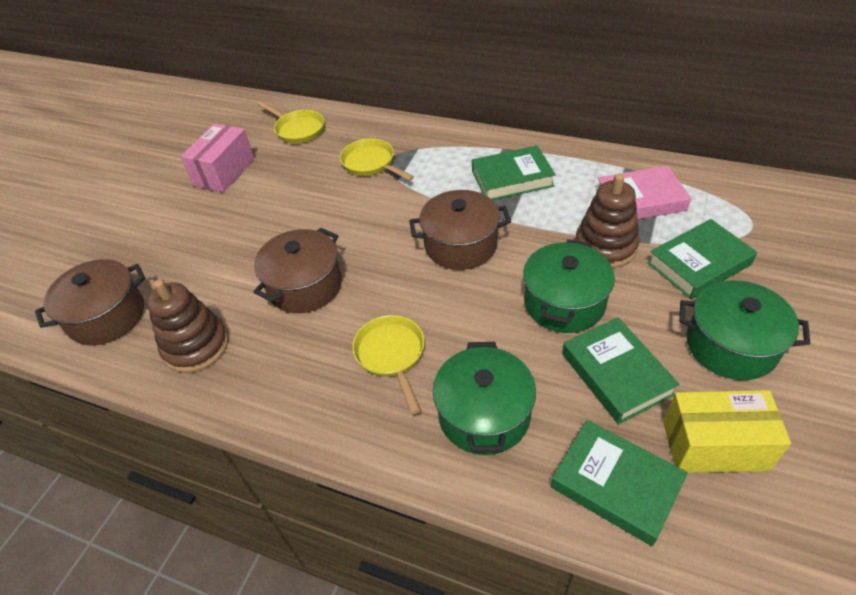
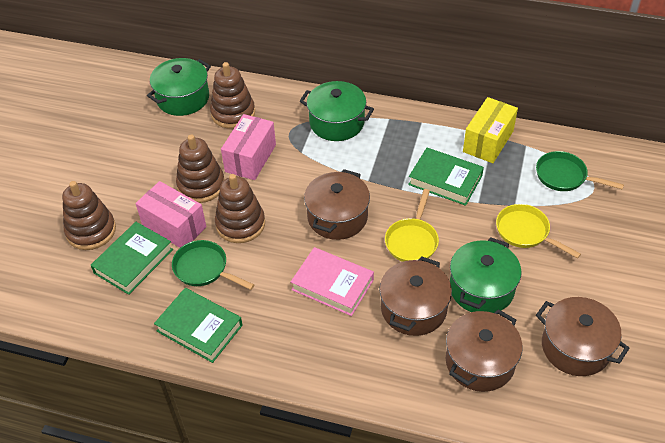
brown pot: 3 -> 4
brown stacking toy: 2 -> 4
green book: 4 -> 3
green pan: 0 -> 2
pink box: 1 -> 2
yellow pan: 3 -> 2

